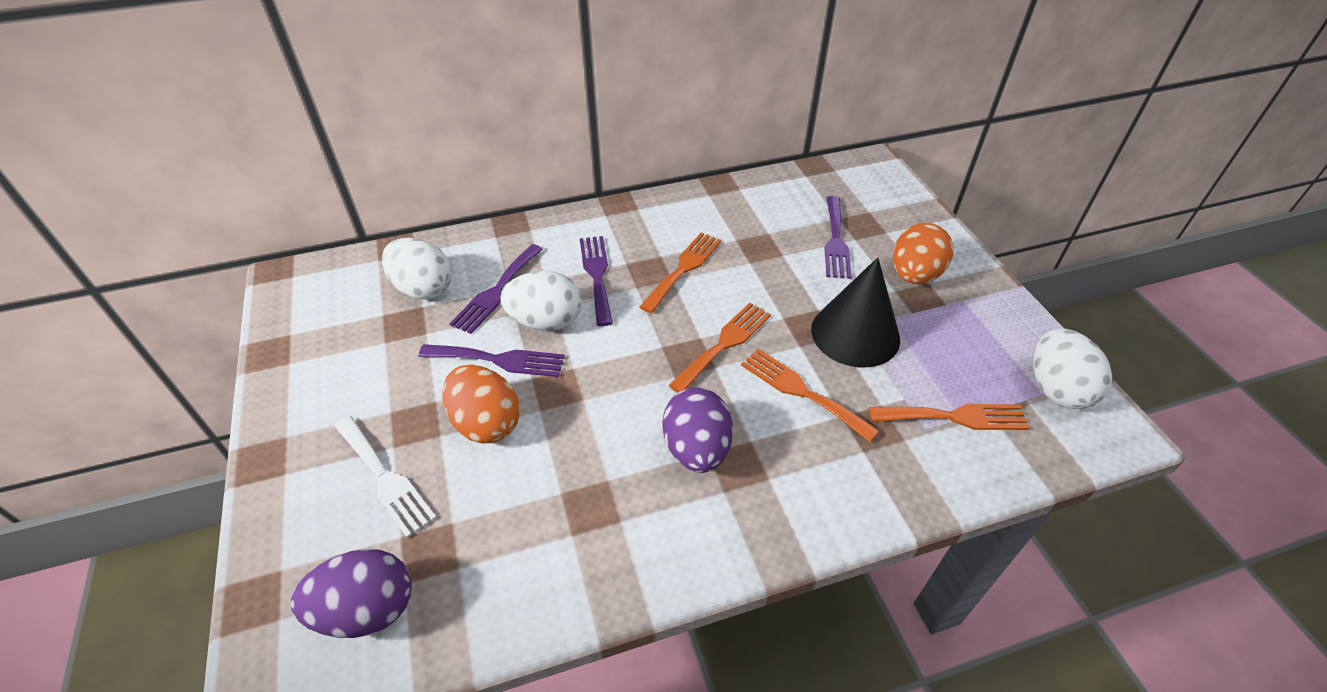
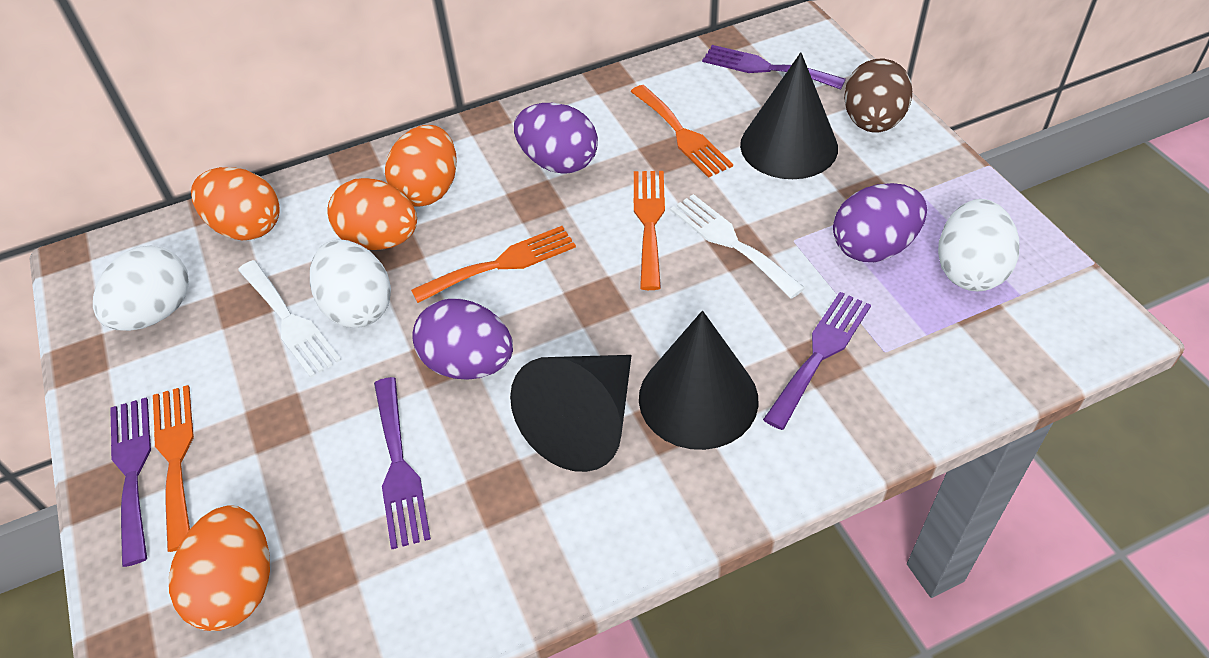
black cone: 1 -> 3
brown egg: 0 -> 1
orange egg: 2 -> 4
purple egg: 2 -> 3
white fork: 1 -> 2

